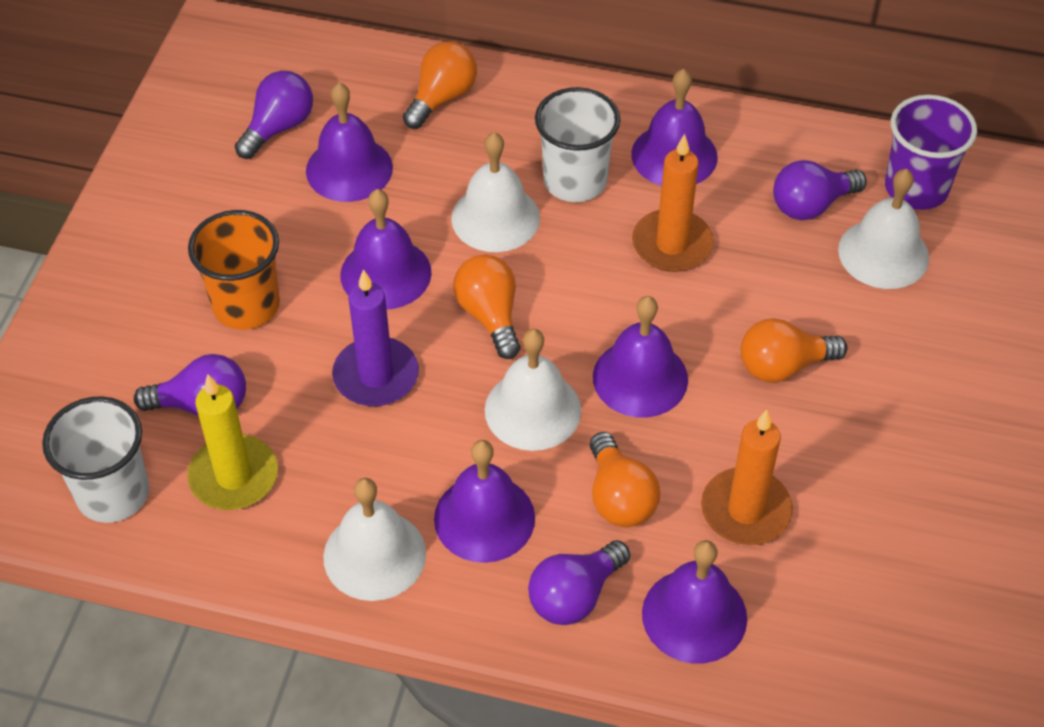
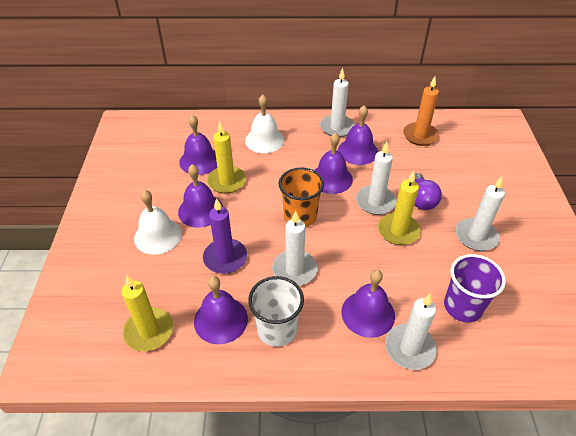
orange candle: 2 -> 1
orange light bulb: 4 -> 0
purple light bulb: 4 -> 1
white bell: 4 -> 2
white candle: 0 -> 5
white cup: 2 -> 1
yellow candle: 1 -> 3

